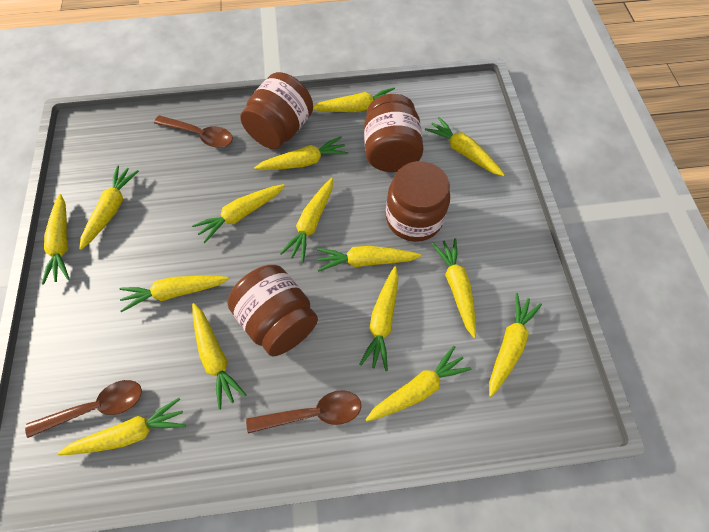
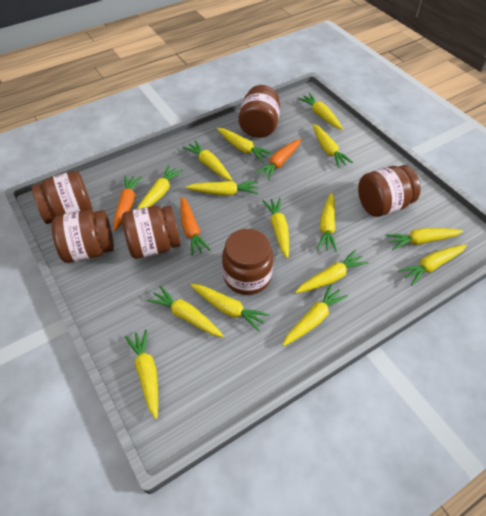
brown jar: 4 -> 6
brown spoon: 3 -> 0
orange carrot: 0 -> 3

